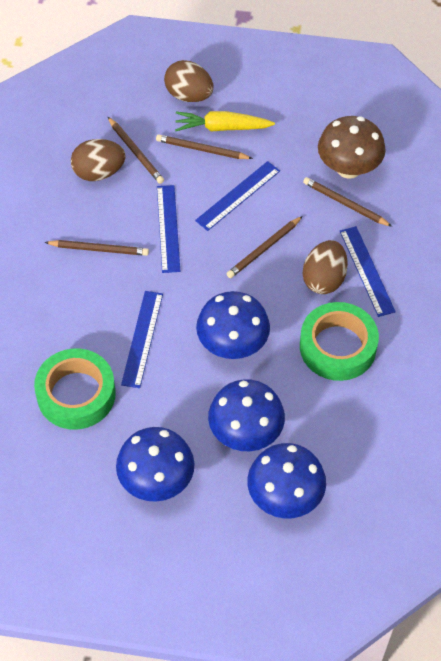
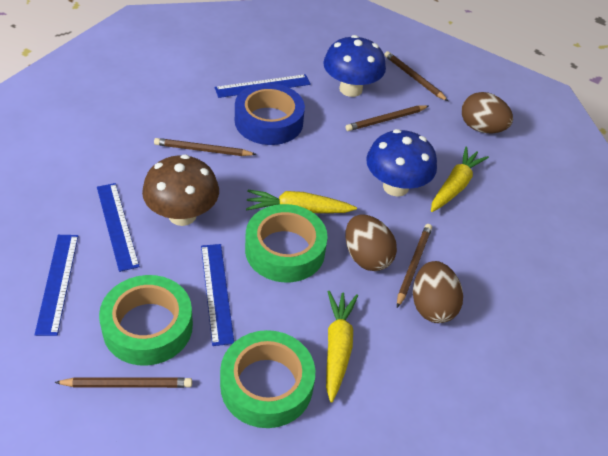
blue mushroom: 4 -> 2
blue tape: 0 -> 1
green tape: 2 -> 3
yellow carrot: 1 -> 3

